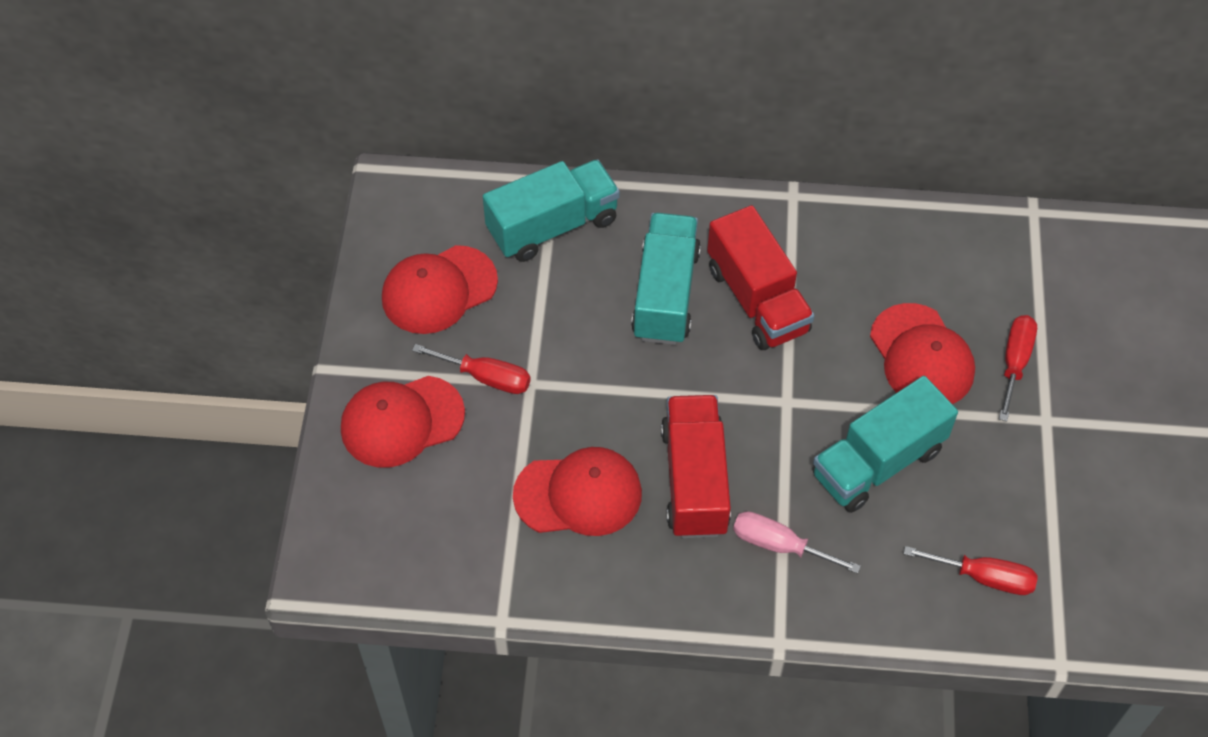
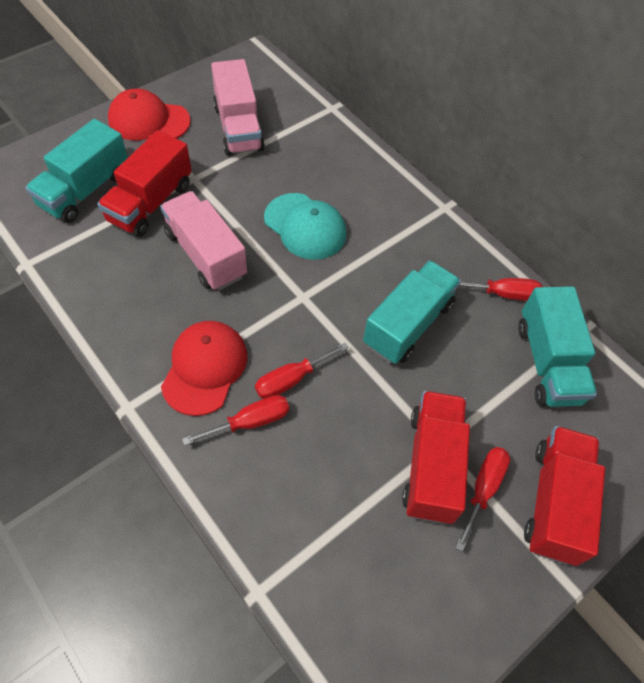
pink screwdriver: 1 -> 0
pink truck: 0 -> 2
red cap: 4 -> 2
red screwdriver: 3 -> 4
red truck: 2 -> 3
turquoise cap: 0 -> 1

